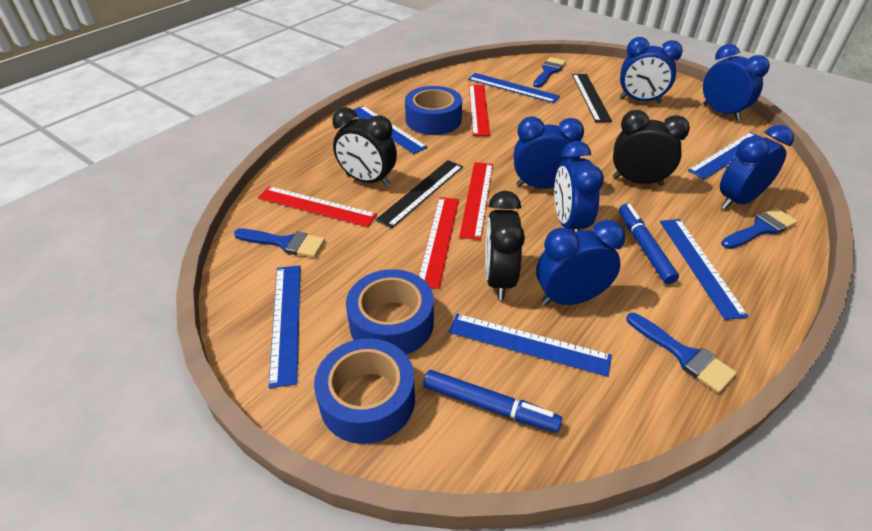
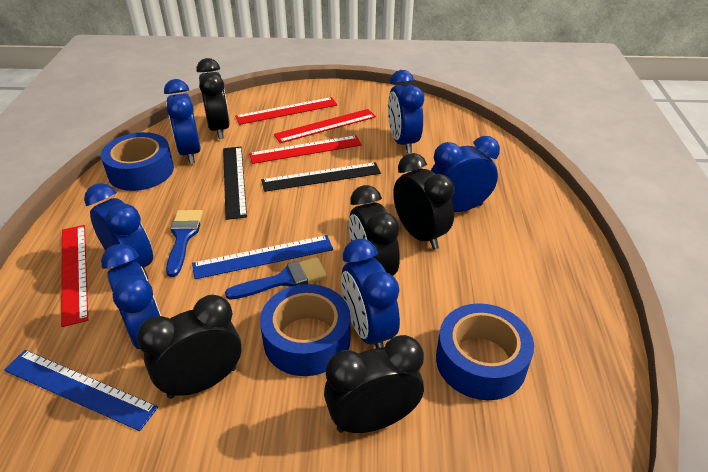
black clock: 3 -> 5
blue brush: 4 -> 2
blue marker: 2 -> 0
blue ruler: 6 -> 2

